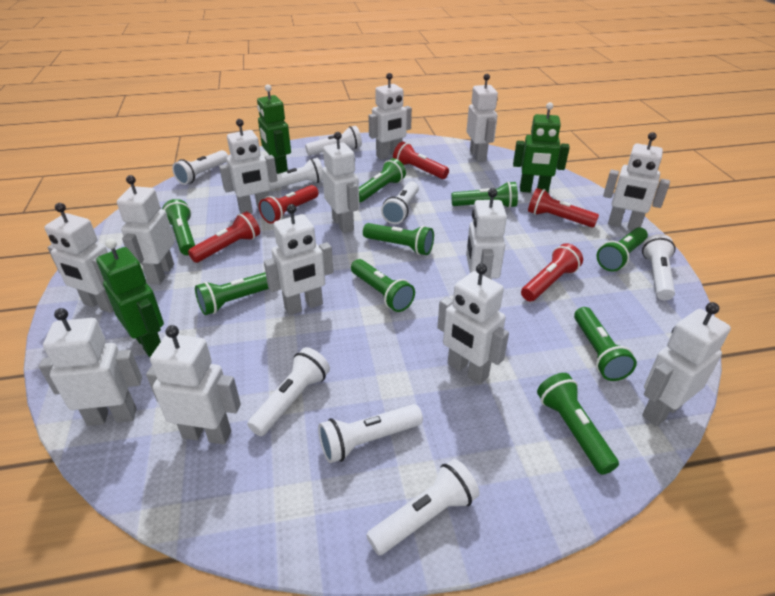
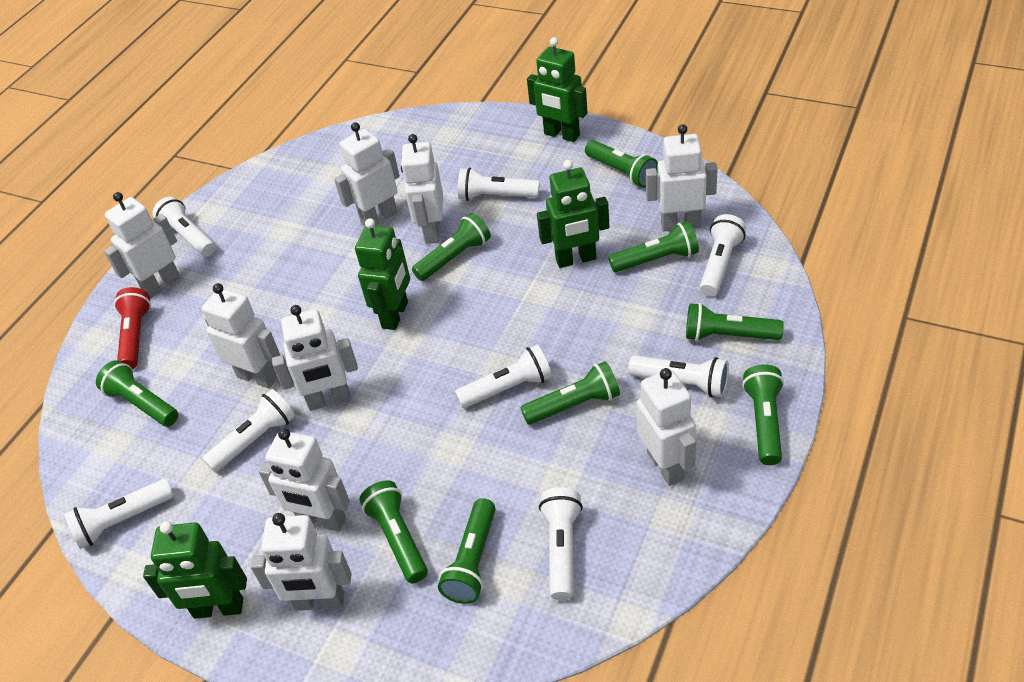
green robot: 3 -> 4
red flashlight: 5 -> 1
white robot: 13 -> 9

